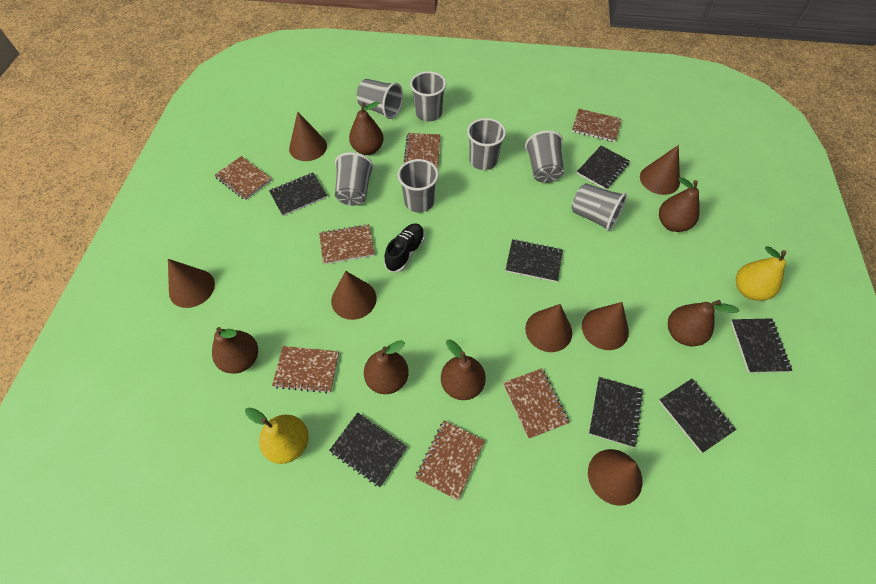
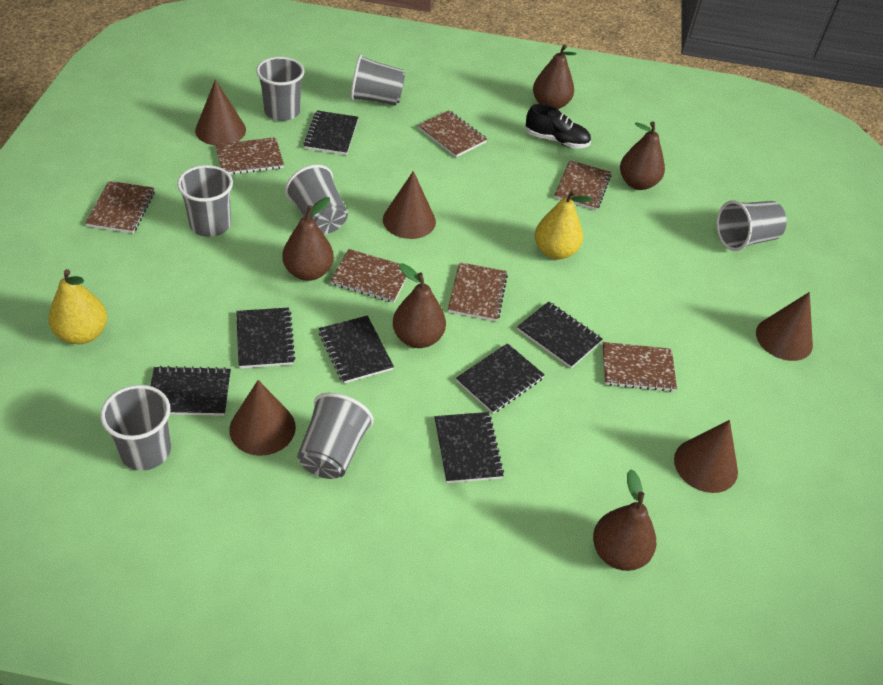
brown cone: 7 -> 5
brown pear: 6 -> 5

